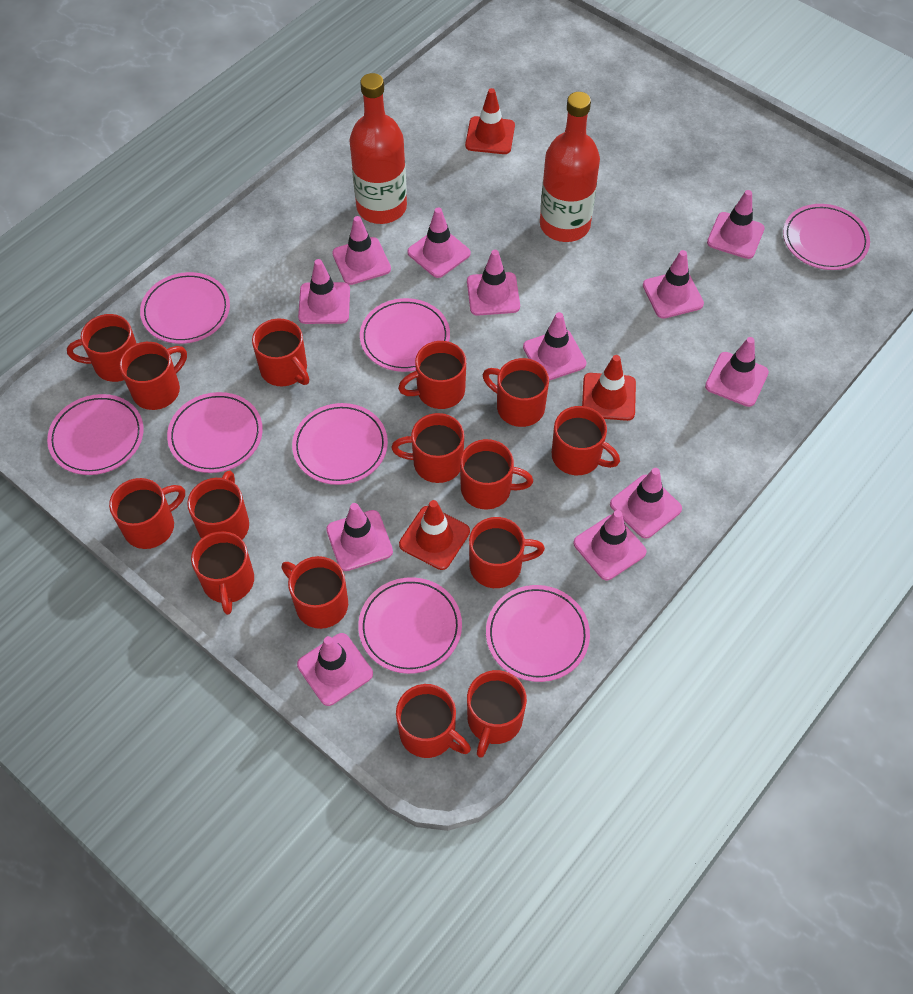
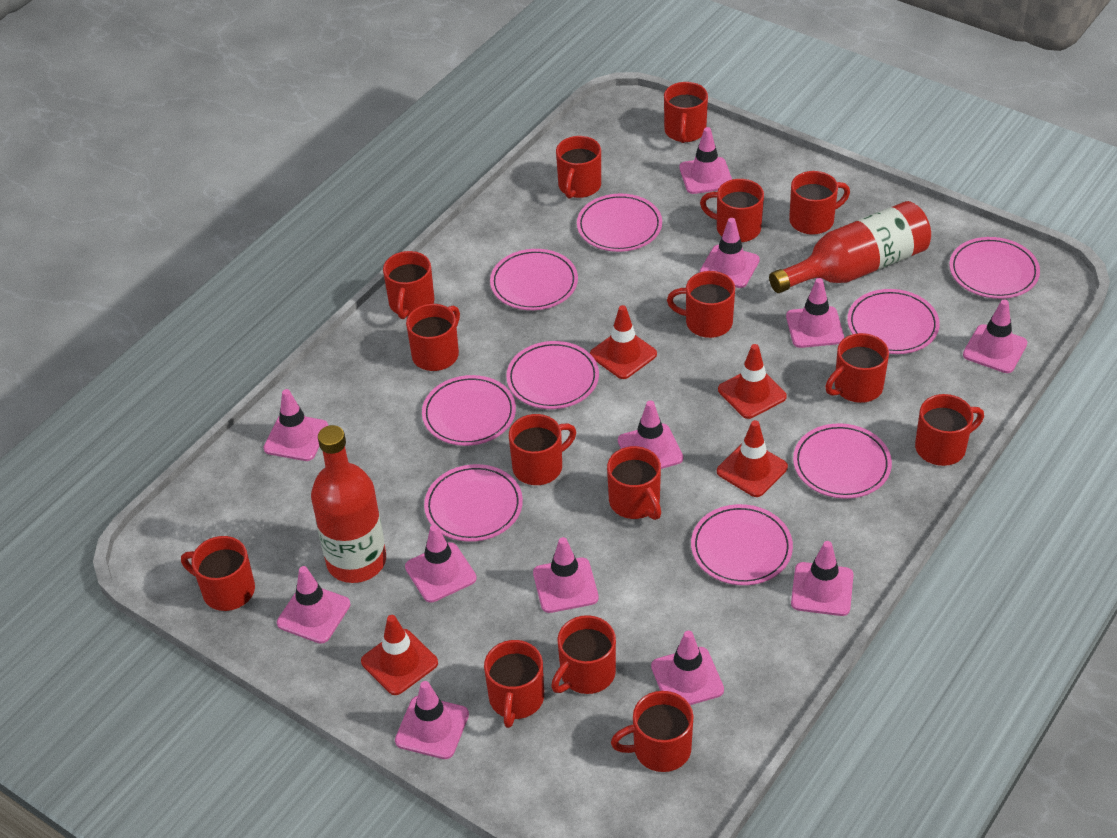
pink plate: 8 -> 9
red traffic cone: 3 -> 4

